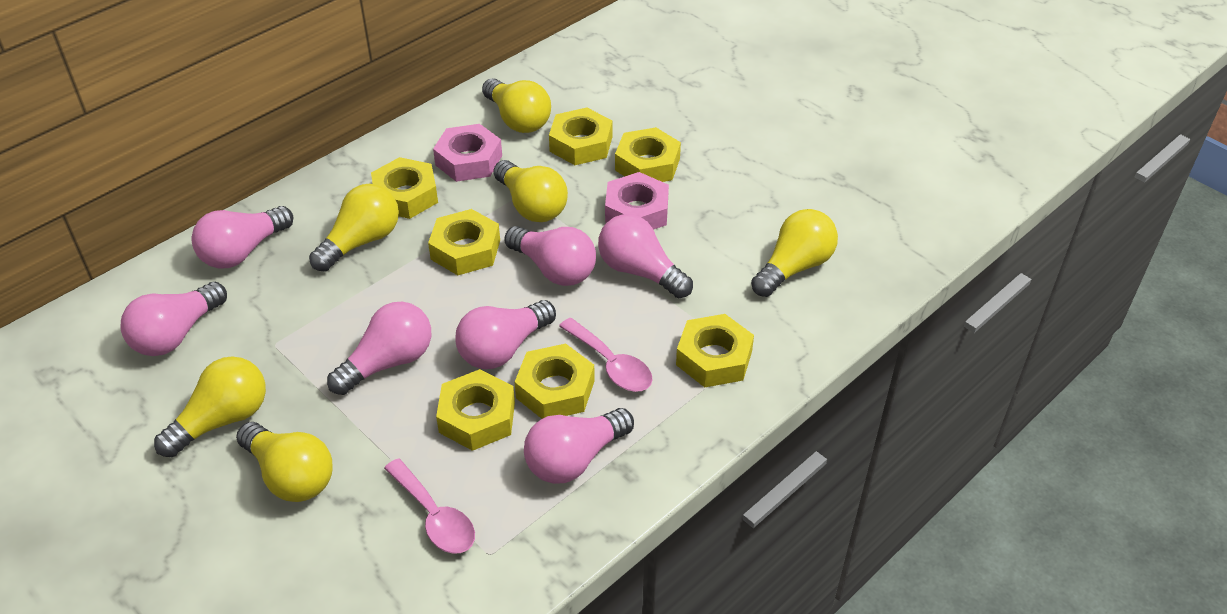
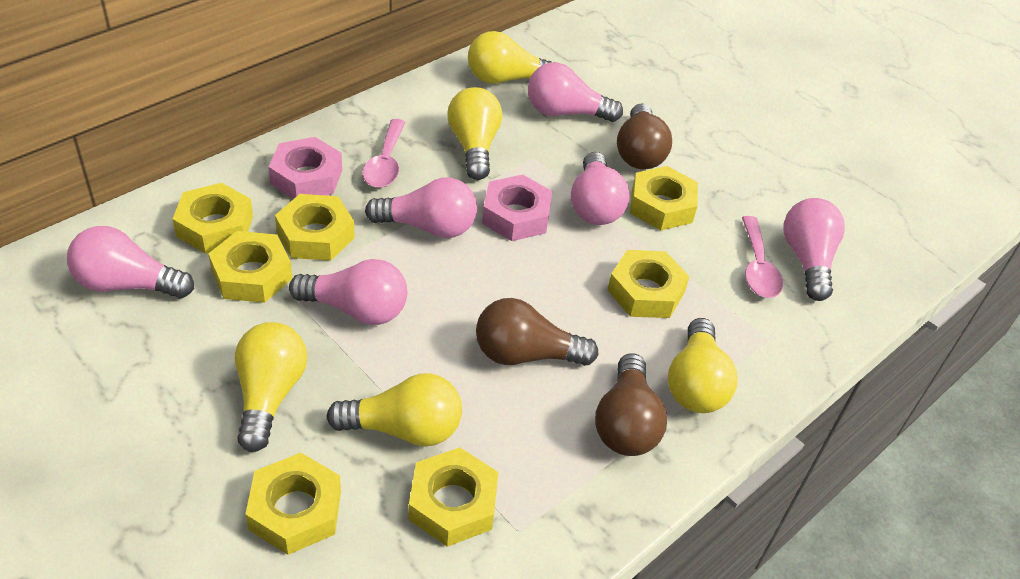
brown light bulb: 0 -> 3
pink light bulb: 7 -> 6
yellow light bulb: 6 -> 5

